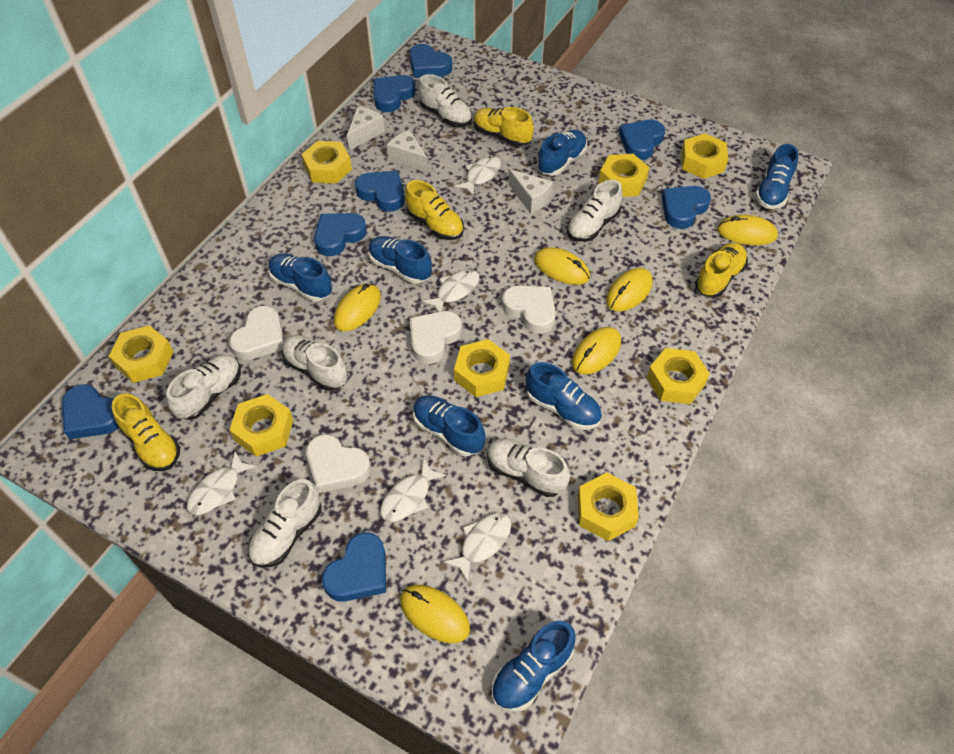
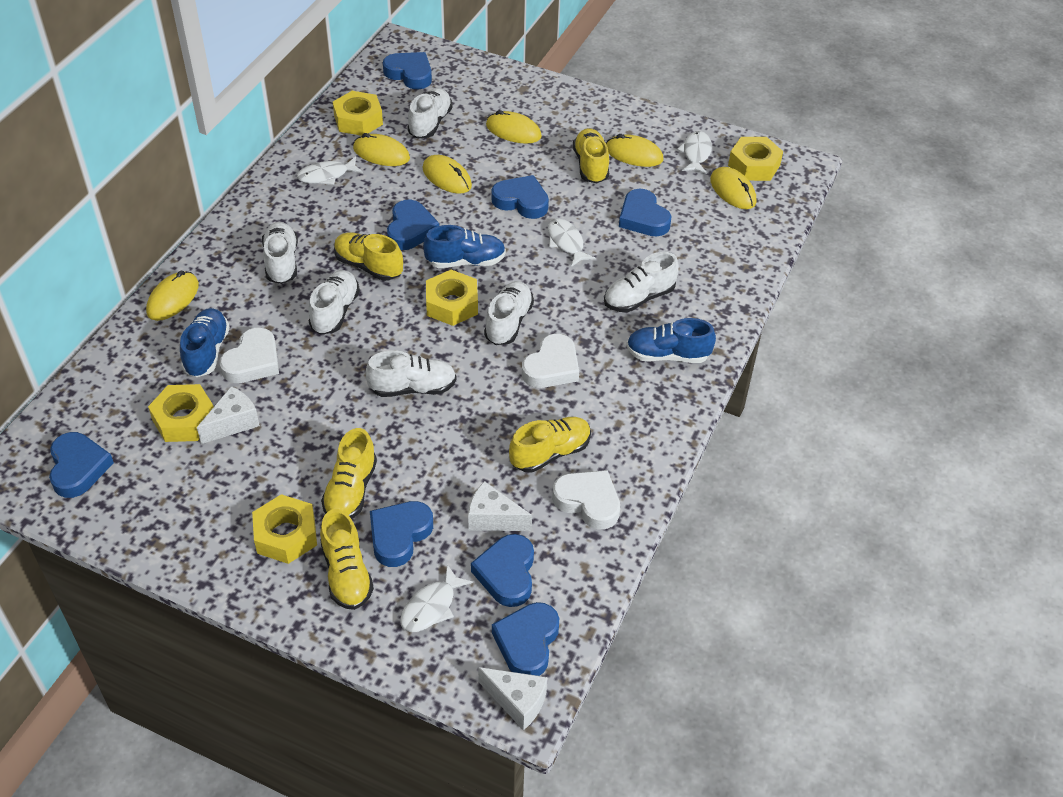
blue shoe: 7 -> 3
white fish: 5 -> 4
white heart: 4 -> 3
yellow nut: 8 -> 5
yellow shoe: 4 -> 5

